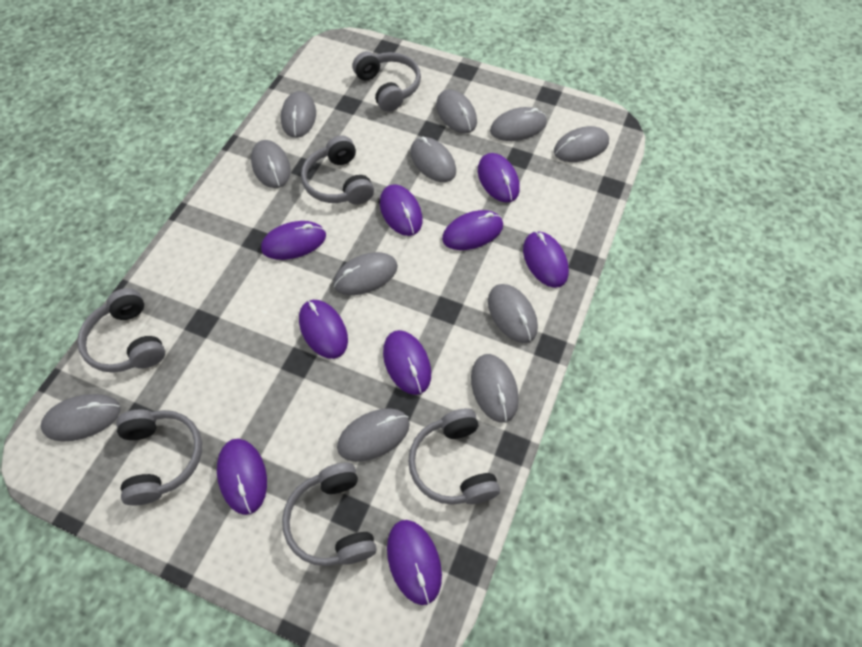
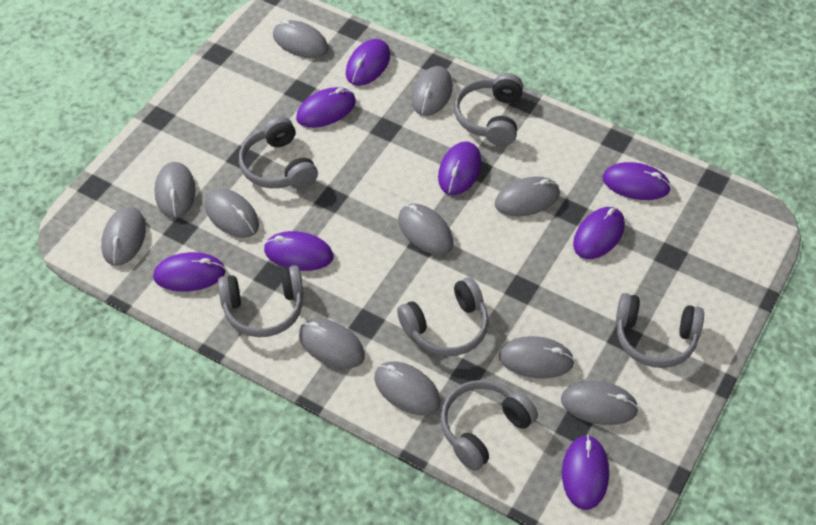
purple mouse: 9 -> 8

